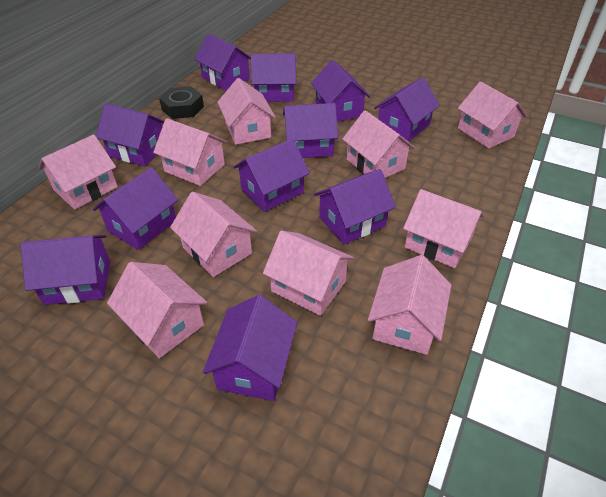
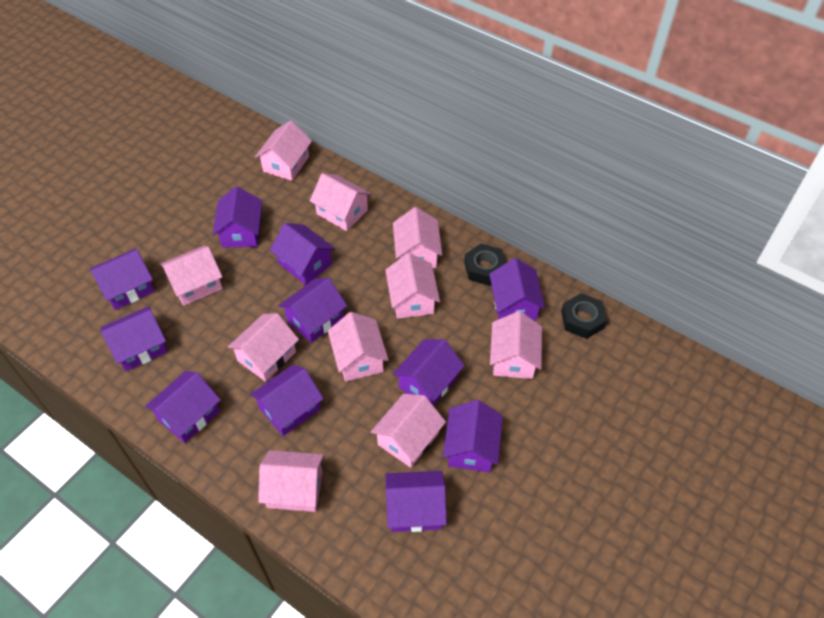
black nut: 1 -> 2

